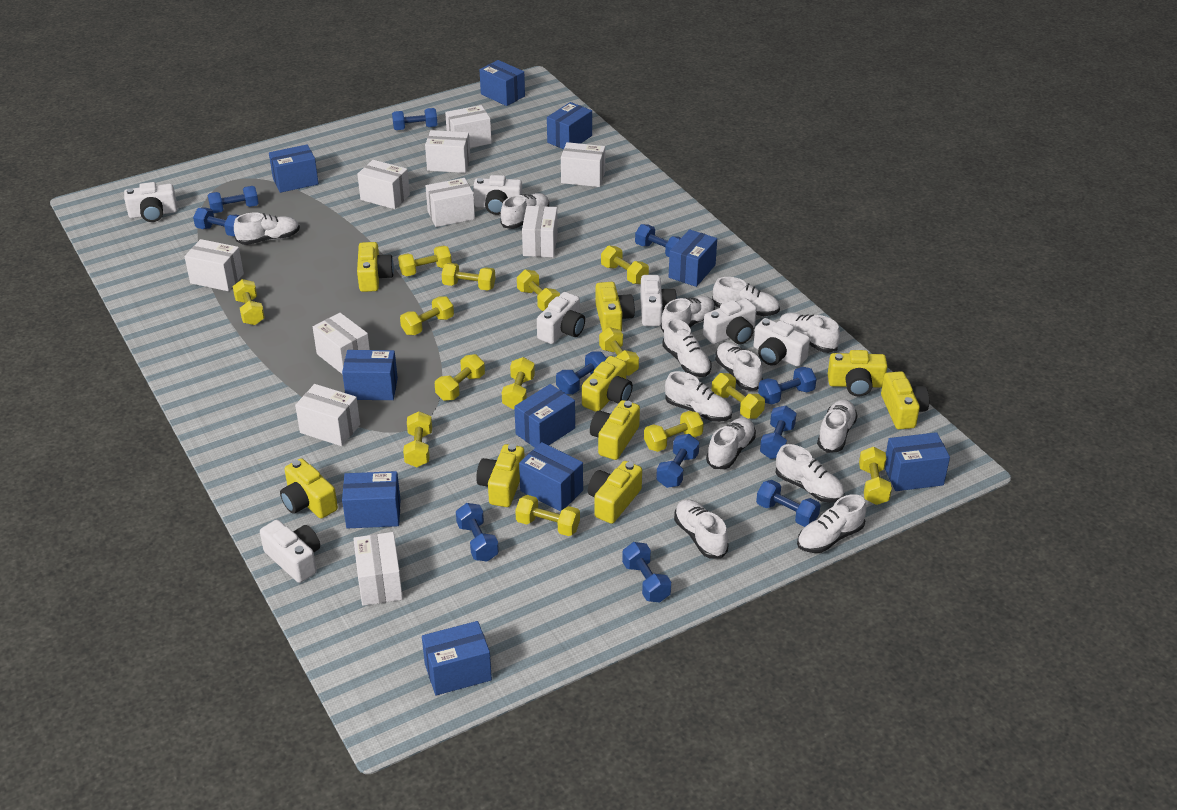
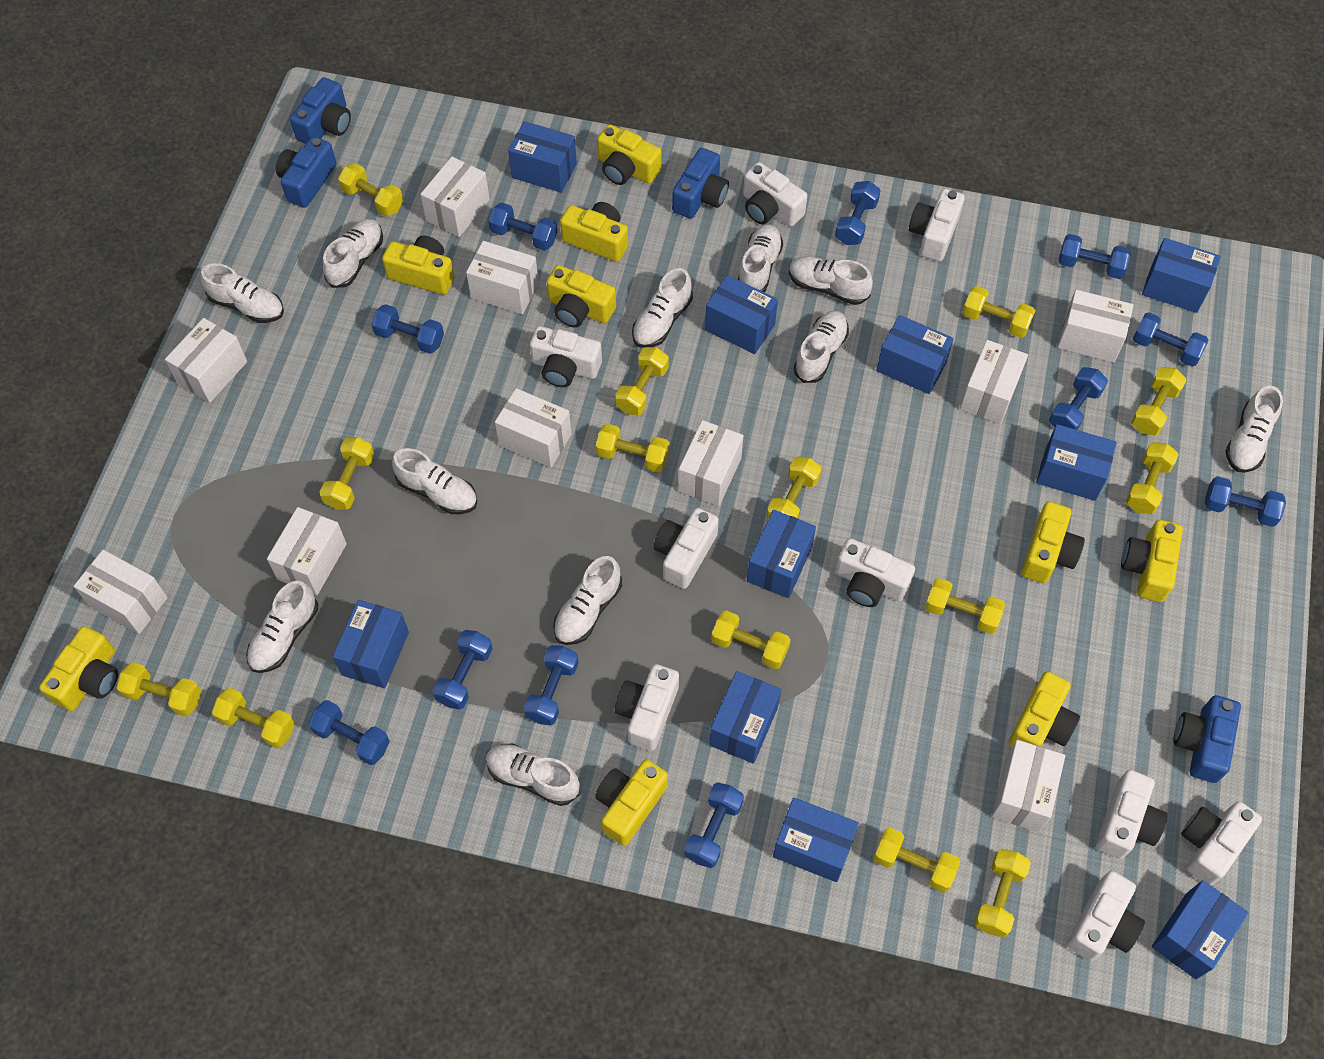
blue camera: 0 -> 4
white camera: 7 -> 9
white shoe: 13 -> 11

